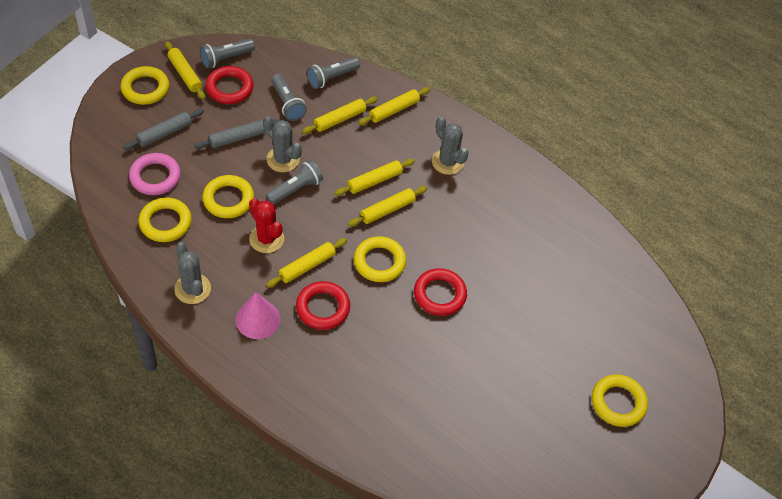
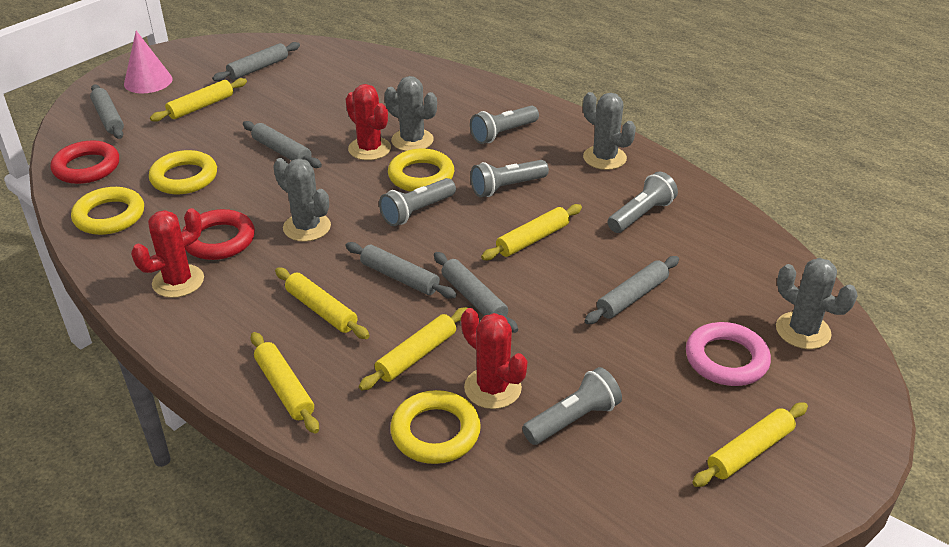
grey cactus: 3 -> 4
grey flashlight: 4 -> 5
grey rolling pin: 2 -> 6
red cactus: 1 -> 3
red ring: 3 -> 2
yellow ring: 5 -> 4

